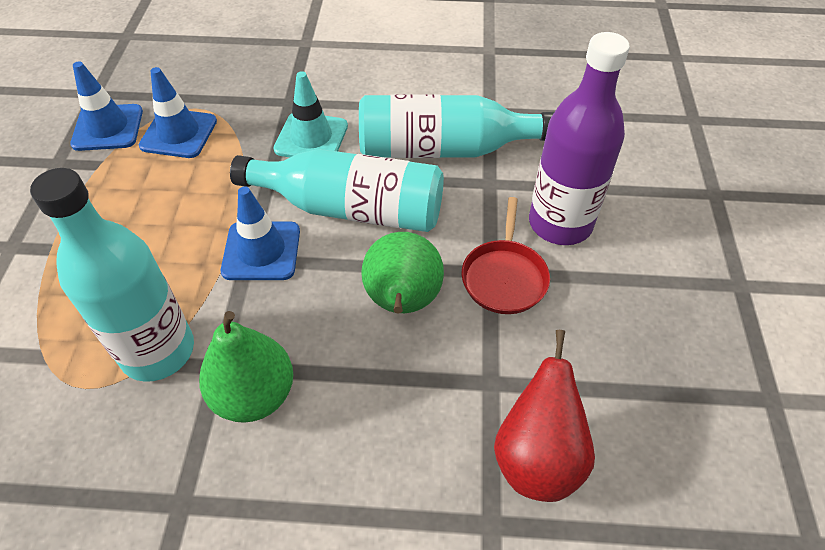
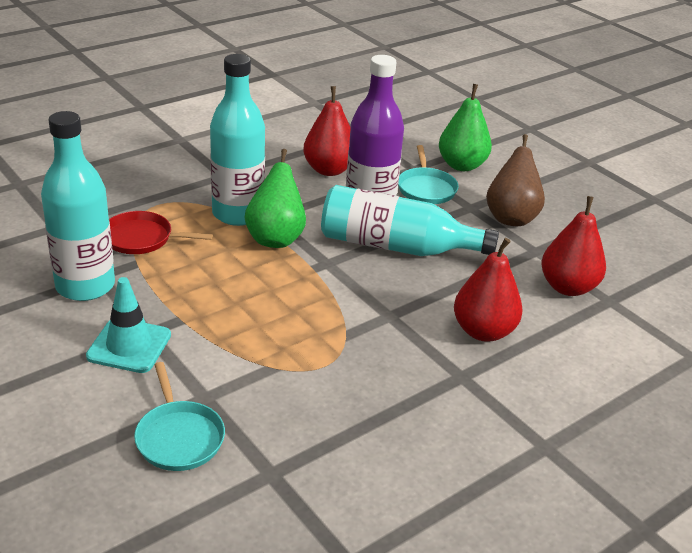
blue traffic cone: 3 -> 0
brown pear: 0 -> 1
red pear: 1 -> 3
turquoise pan: 0 -> 2

